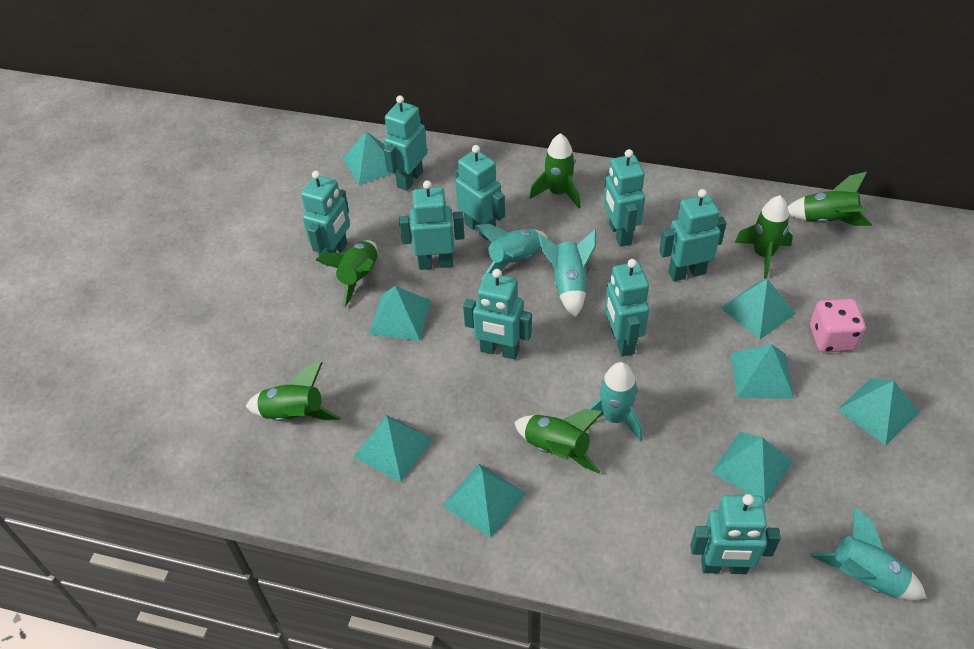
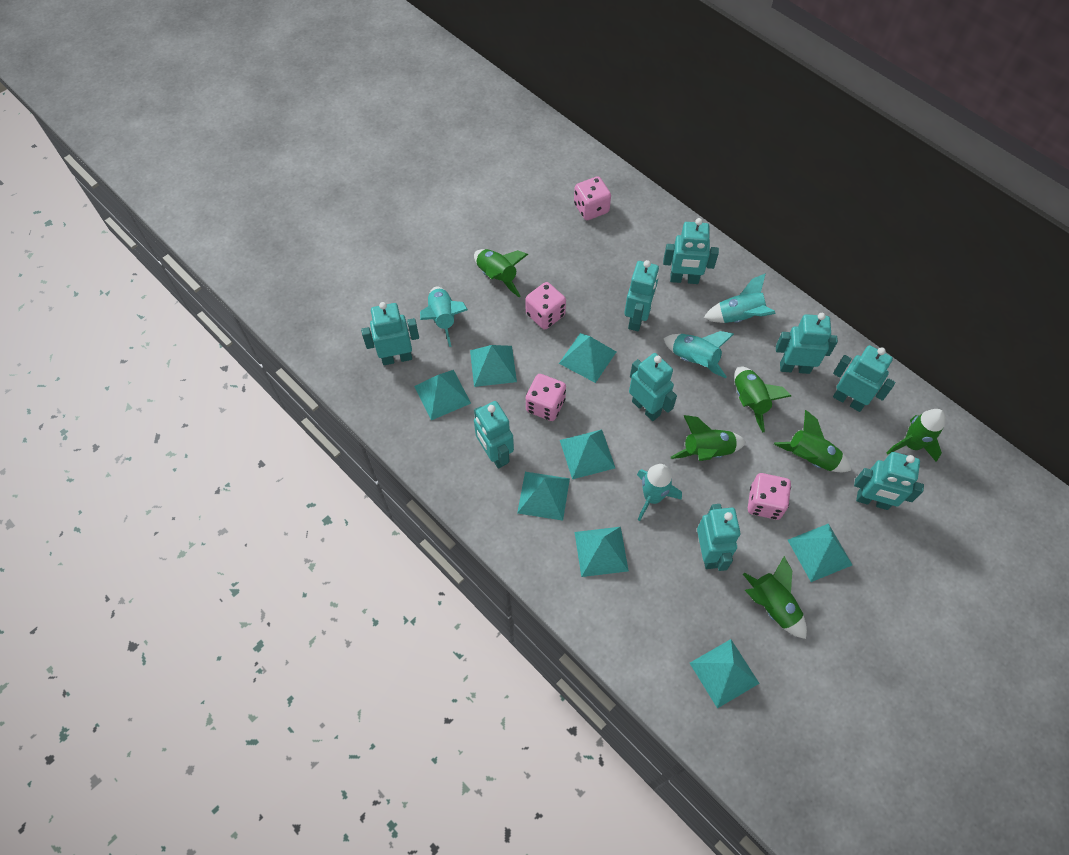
pink dice: 1 -> 4

